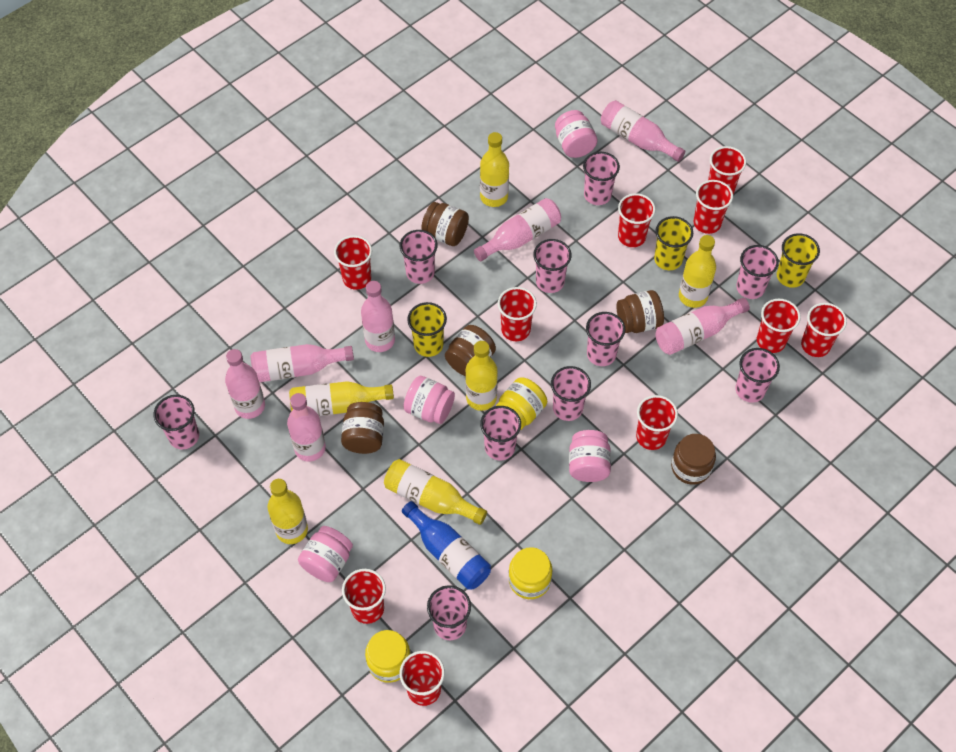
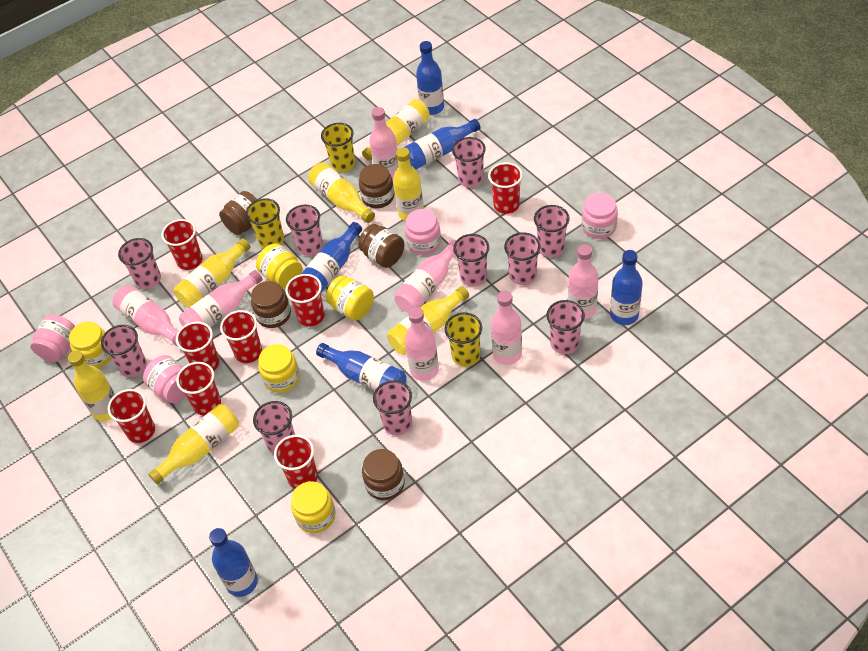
blue bottle: 1 -> 6
red cup: 10 -> 8
yellow bottle: 6 -> 7
yellow jar: 3 -> 5

